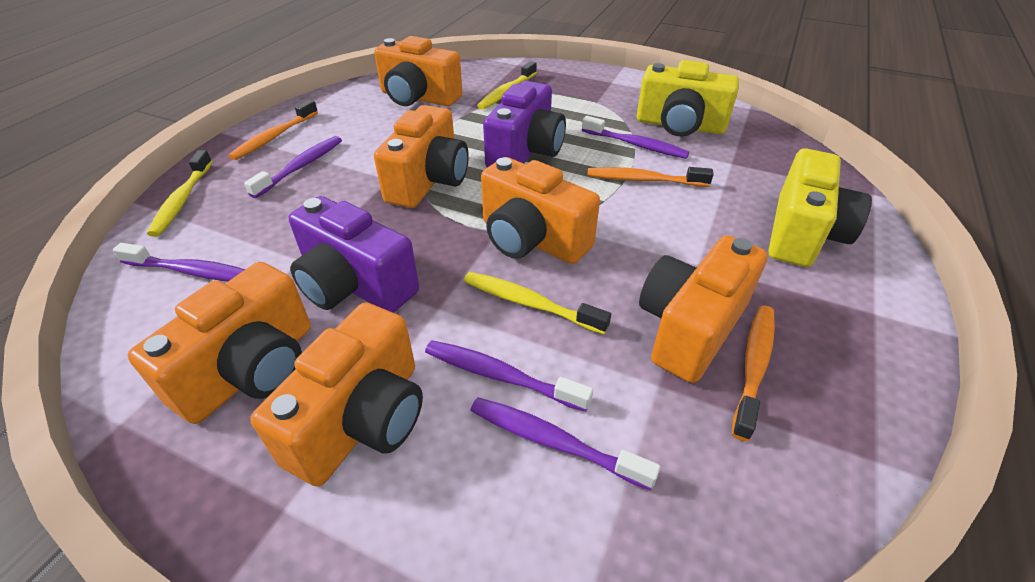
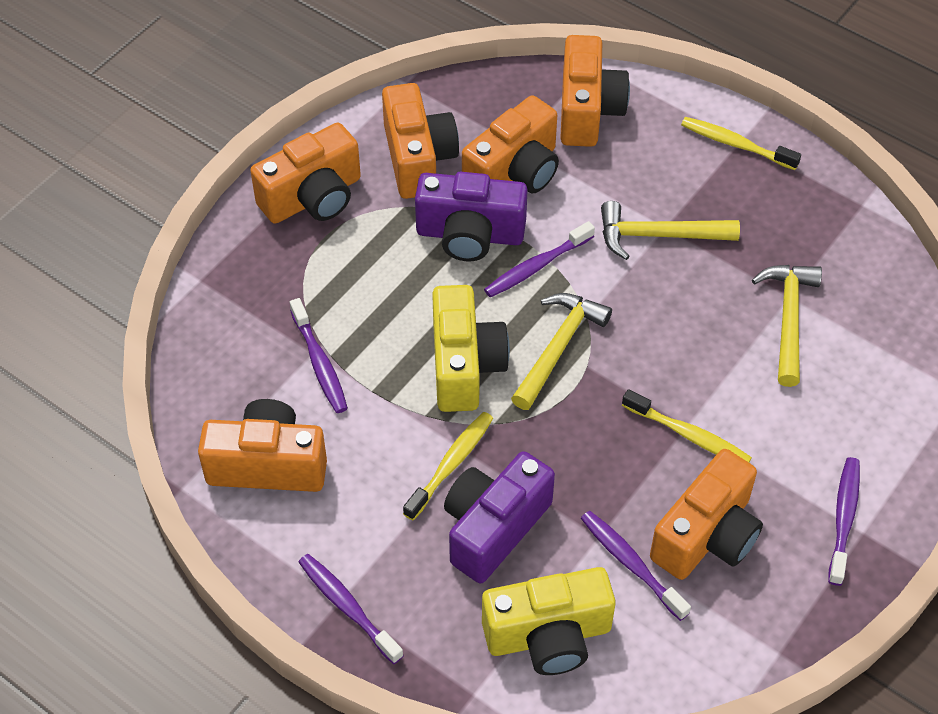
orange toothbrush: 3 -> 0
yellow hammer: 0 -> 3

